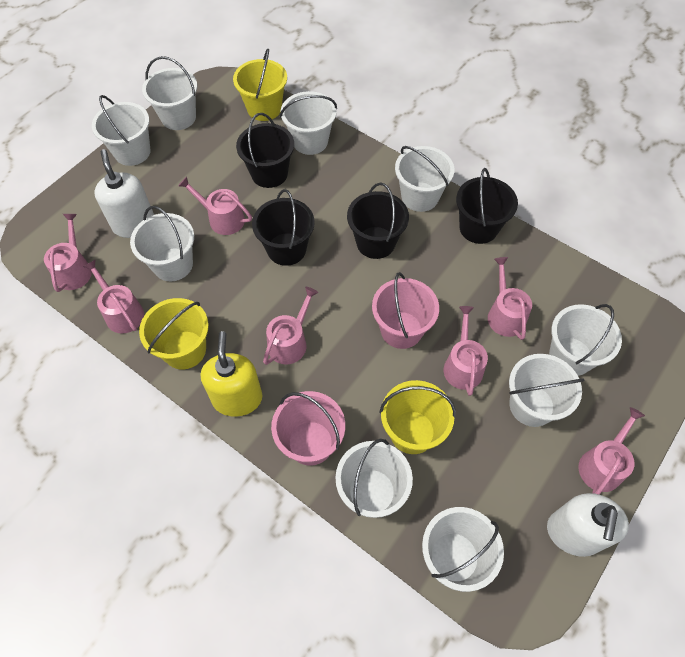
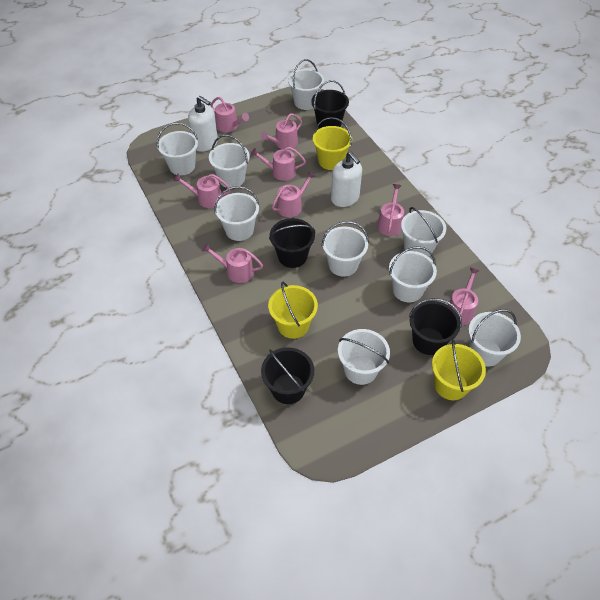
pink bucket: 2 -> 0
pink watering can: 7 -> 8
yellow soap dispenser: 1 -> 0

